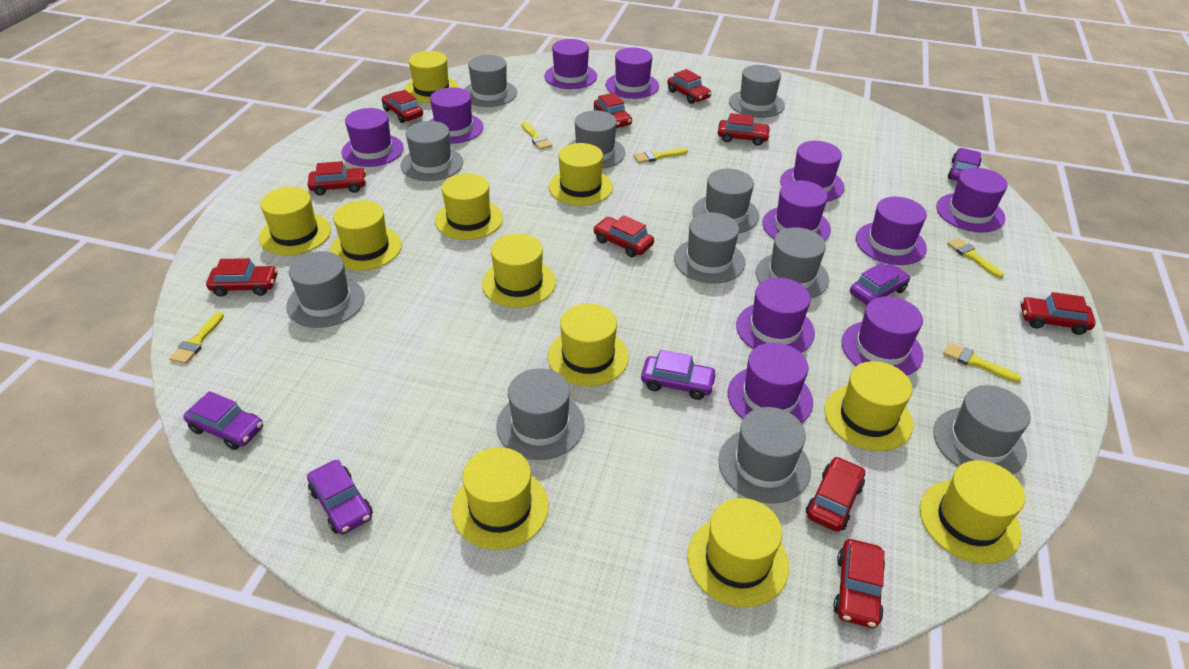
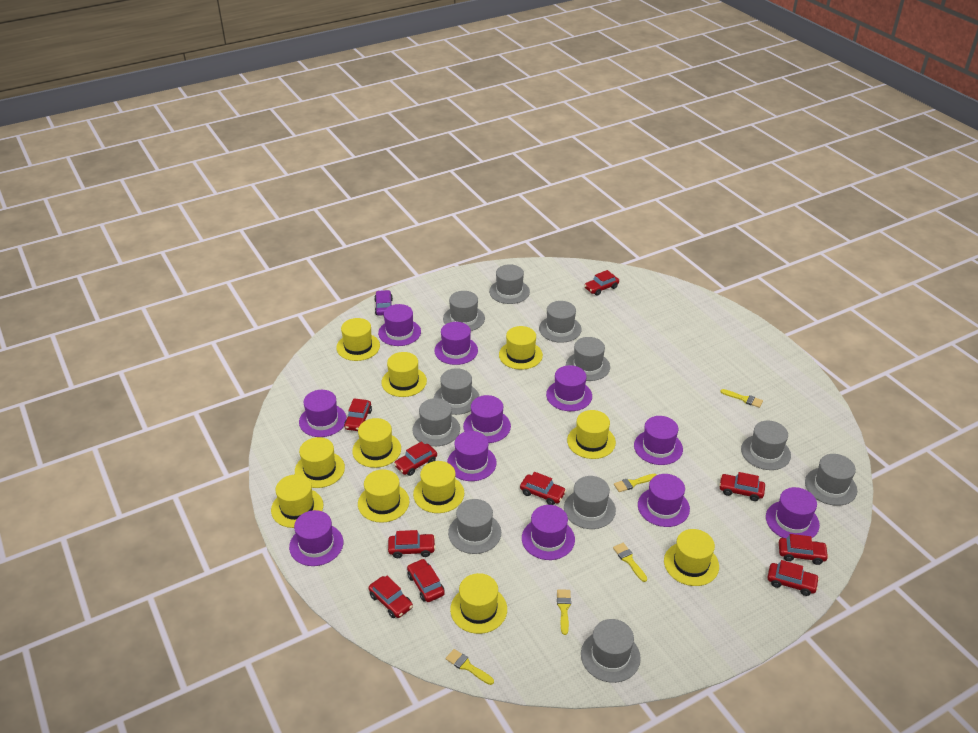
purple car: 5 -> 1

